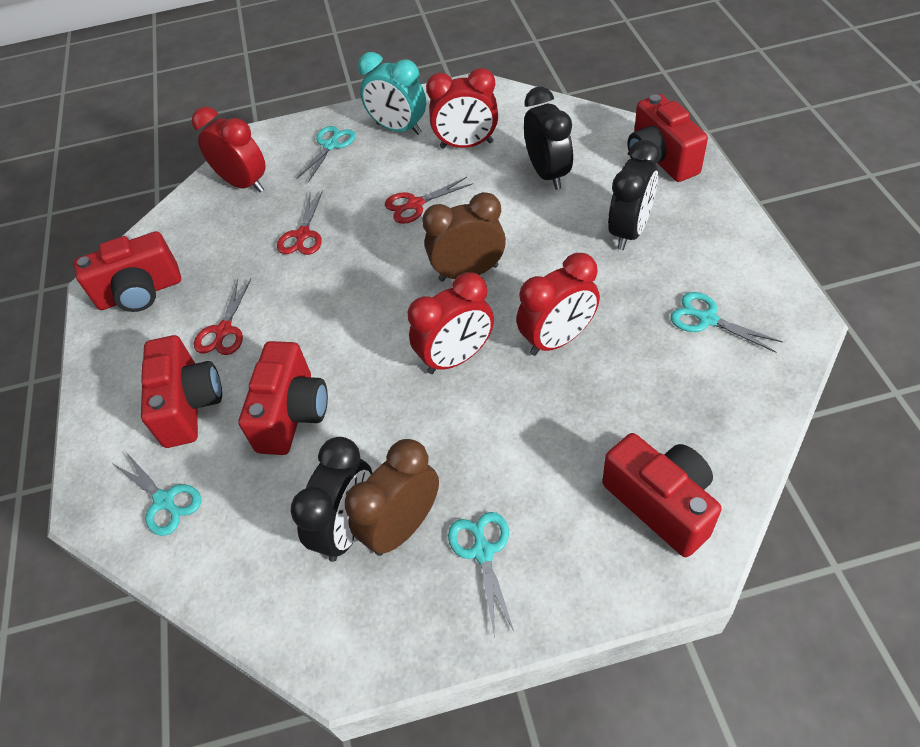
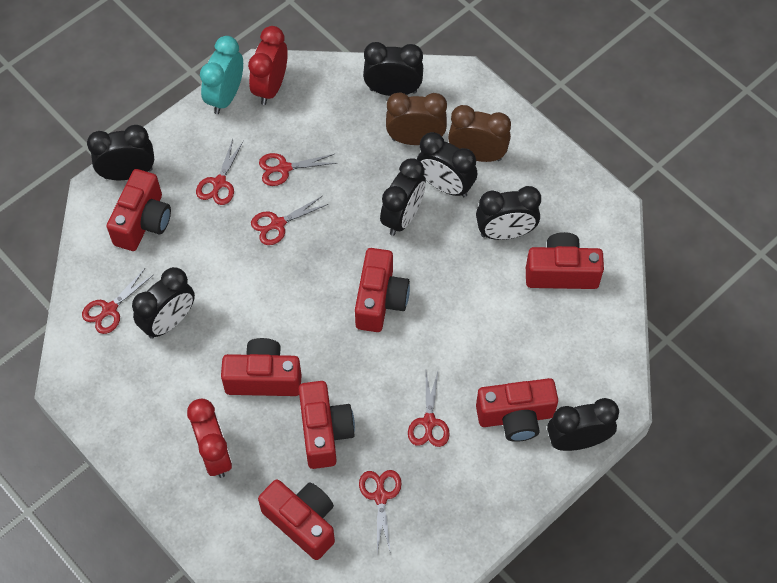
black clock: 3 -> 7
red camera: 5 -> 7
red clock: 4 -> 2
red scissors: 3 -> 6
turquoise scissors: 4 -> 0

